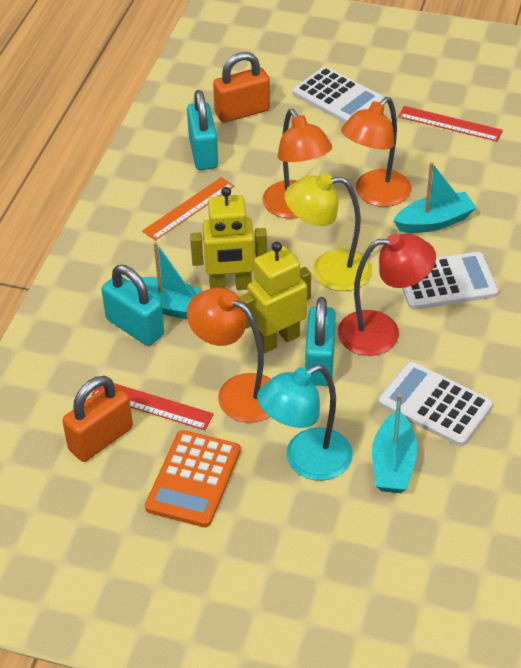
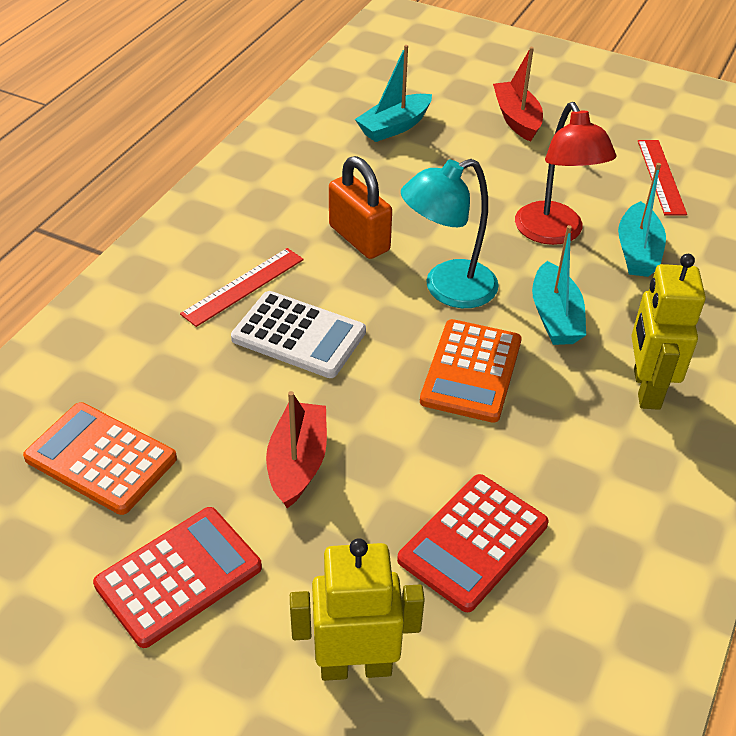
orange calculator: 1 -> 2
orange lamp: 3 -> 0
orange padlock: 2 -> 1
orange ruler: 1 -> 0
red boat: 0 -> 2
red calculator: 0 -> 2
turquoise padlock: 3 -> 0
white calculator: 3 -> 1
yellow lamp: 1 -> 0

